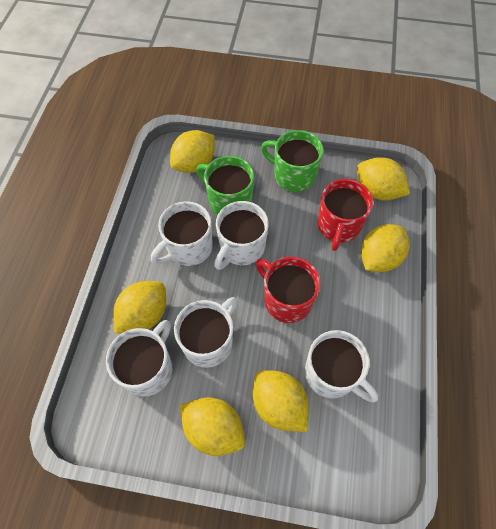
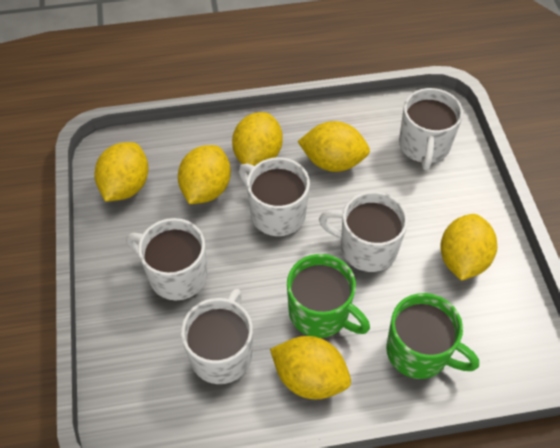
red mug: 2 -> 0

